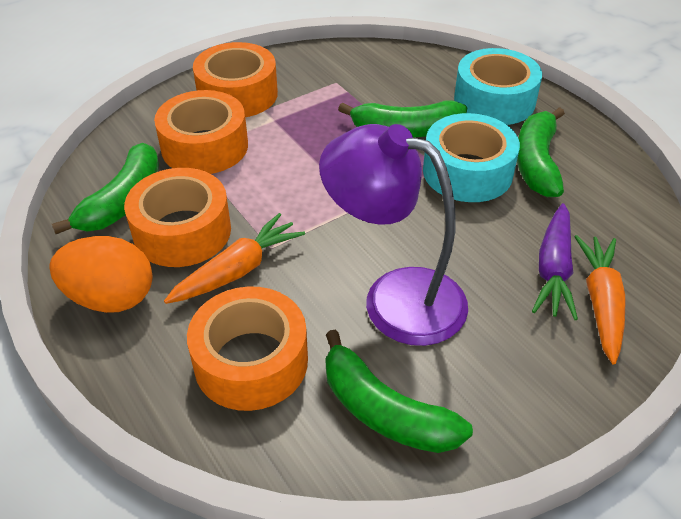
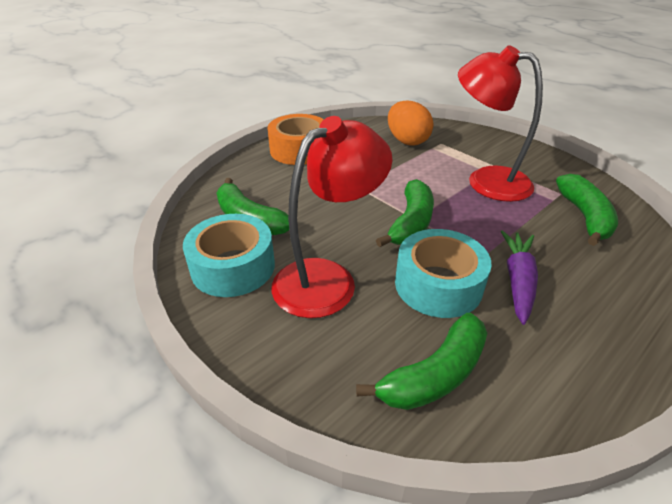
orange carrot: 2 -> 0
orange tape: 4 -> 1
purple lamp: 1 -> 0
red lamp: 0 -> 2

